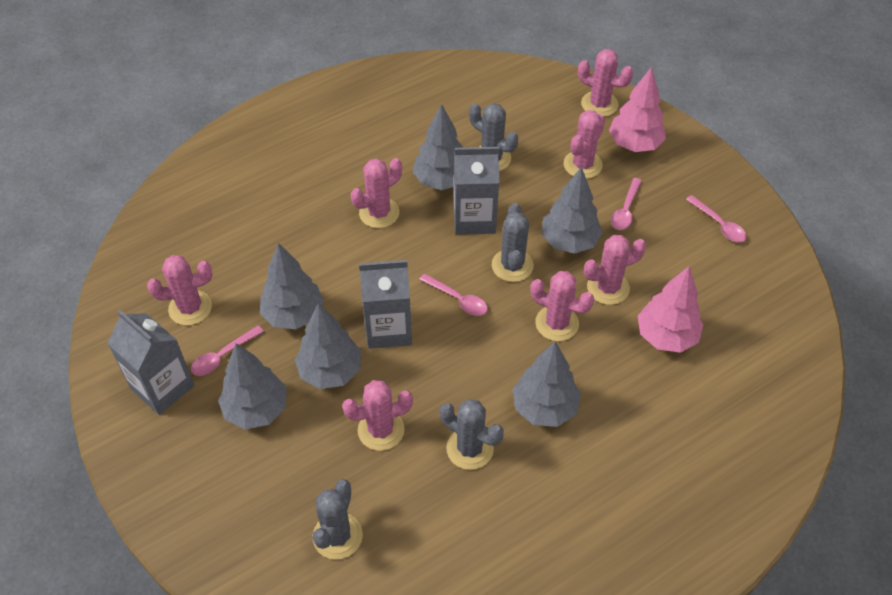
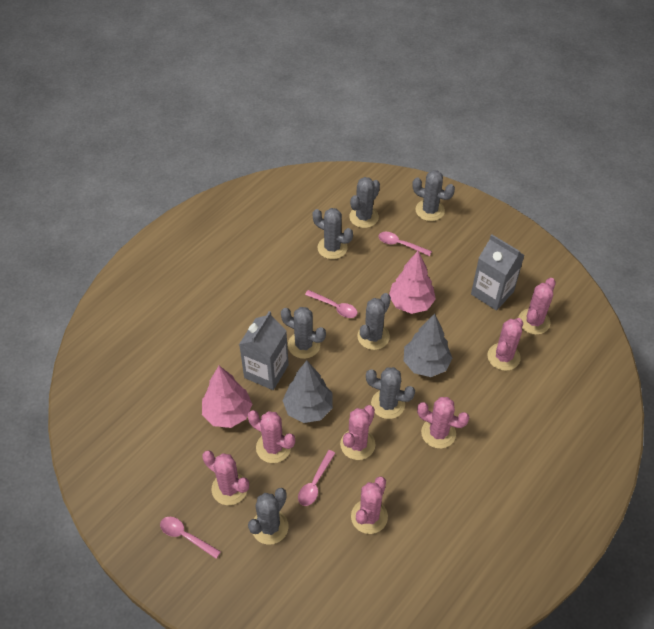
grey cactus: 4 -> 7
grey carton: 3 -> 2
grey tree: 6 -> 2

